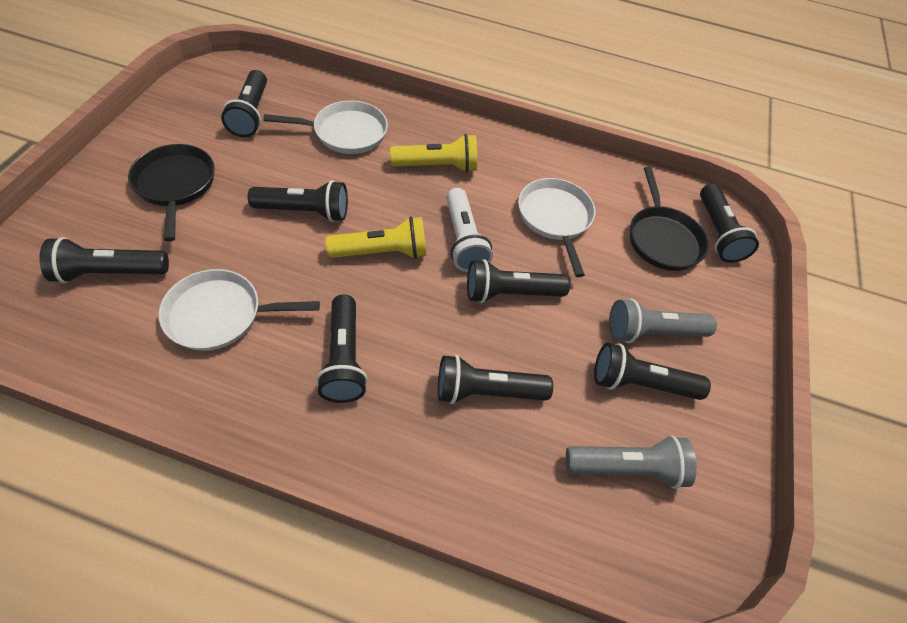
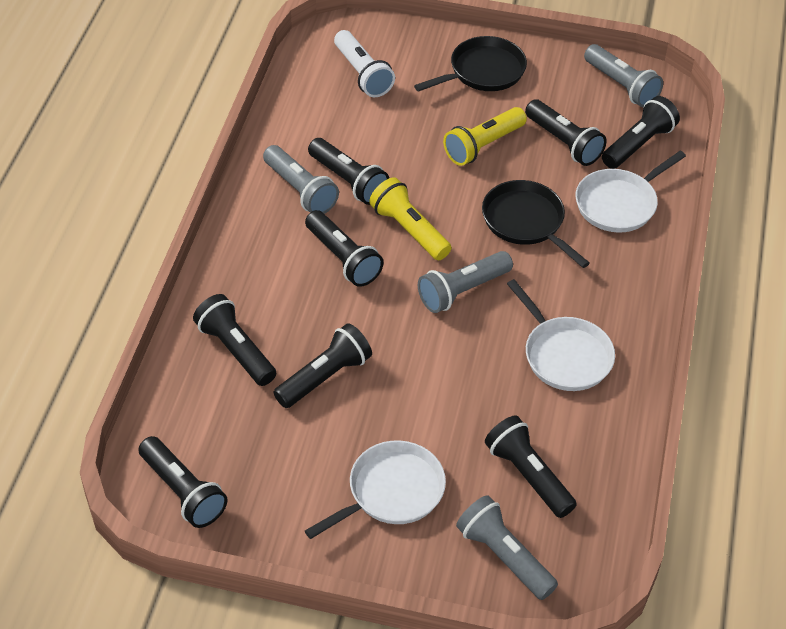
grey flashlight: 2 -> 4

